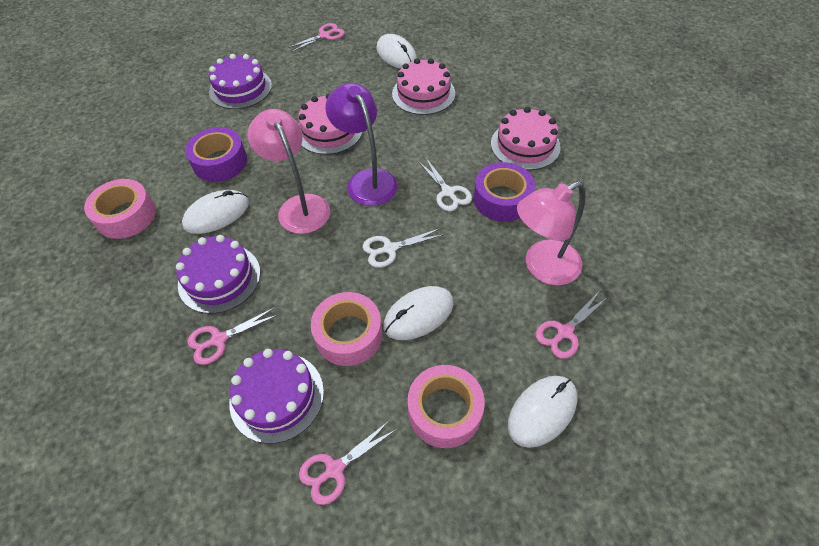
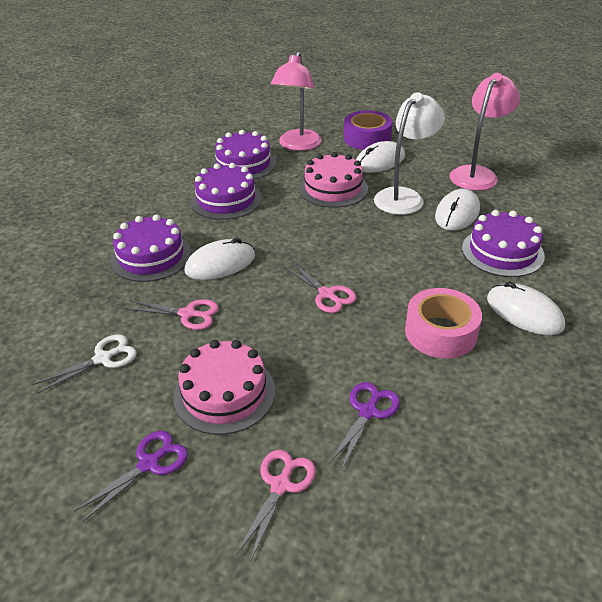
pink cake: 3 -> 2
pink scissors: 4 -> 3
pink tape: 3 -> 1
purple cake: 3 -> 4
purple lamp: 1 -> 0
purple scissors: 0 -> 2
purple tape: 2 -> 1
white lamp: 0 -> 1
white scissors: 2 -> 1

